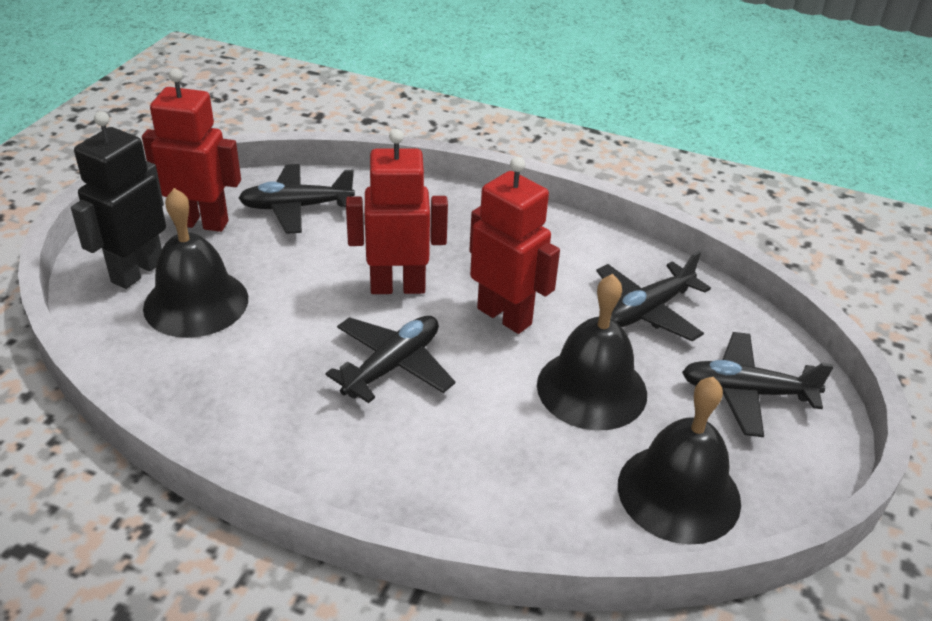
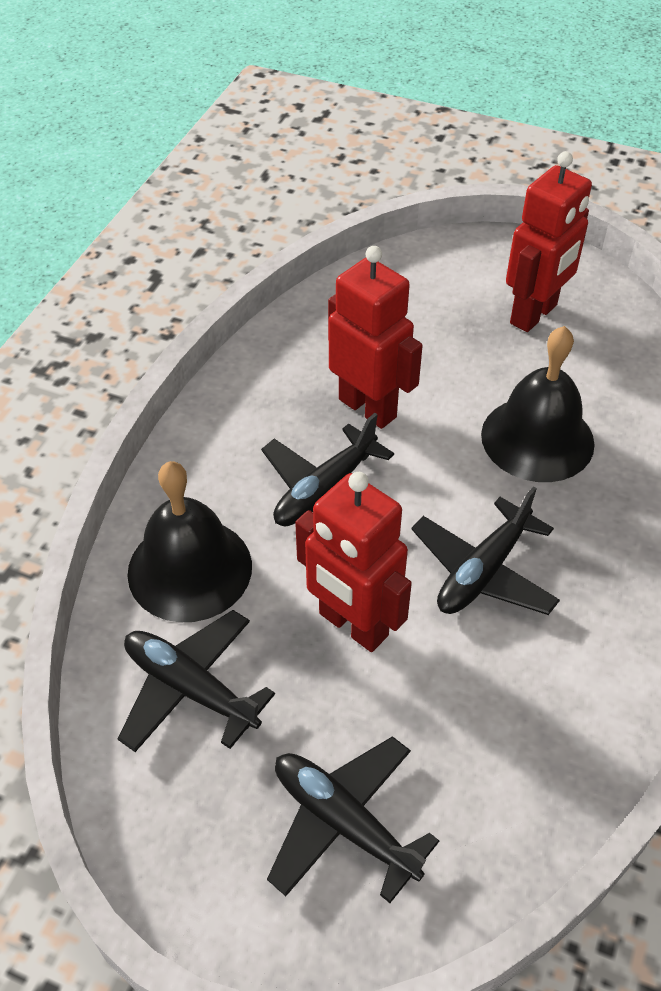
black bell: 3 -> 2
black robot: 1 -> 0

